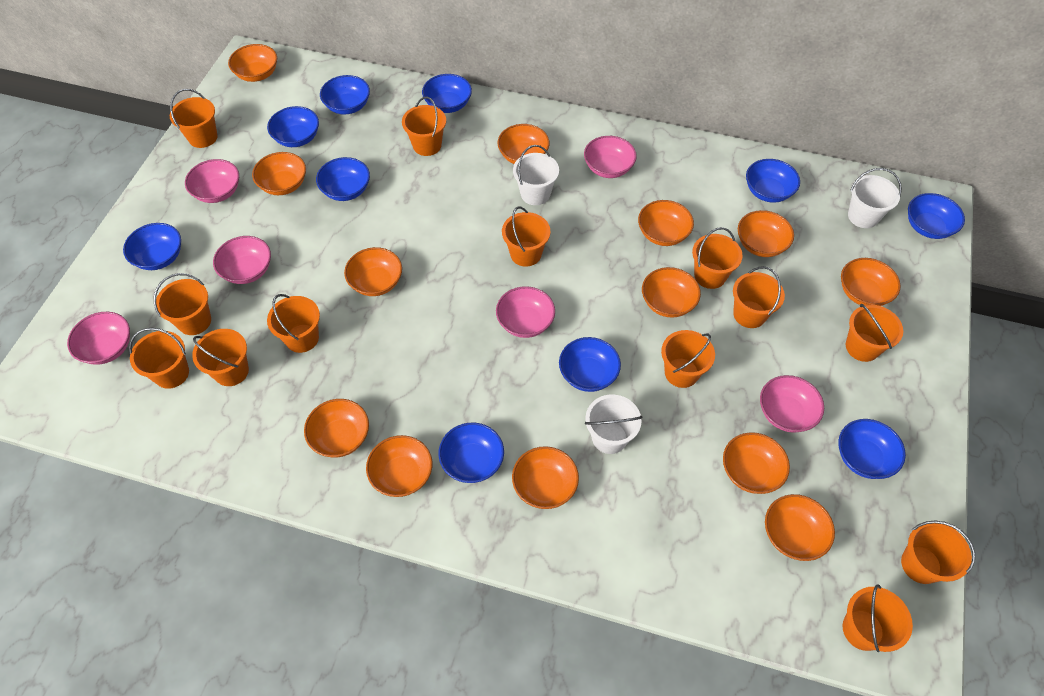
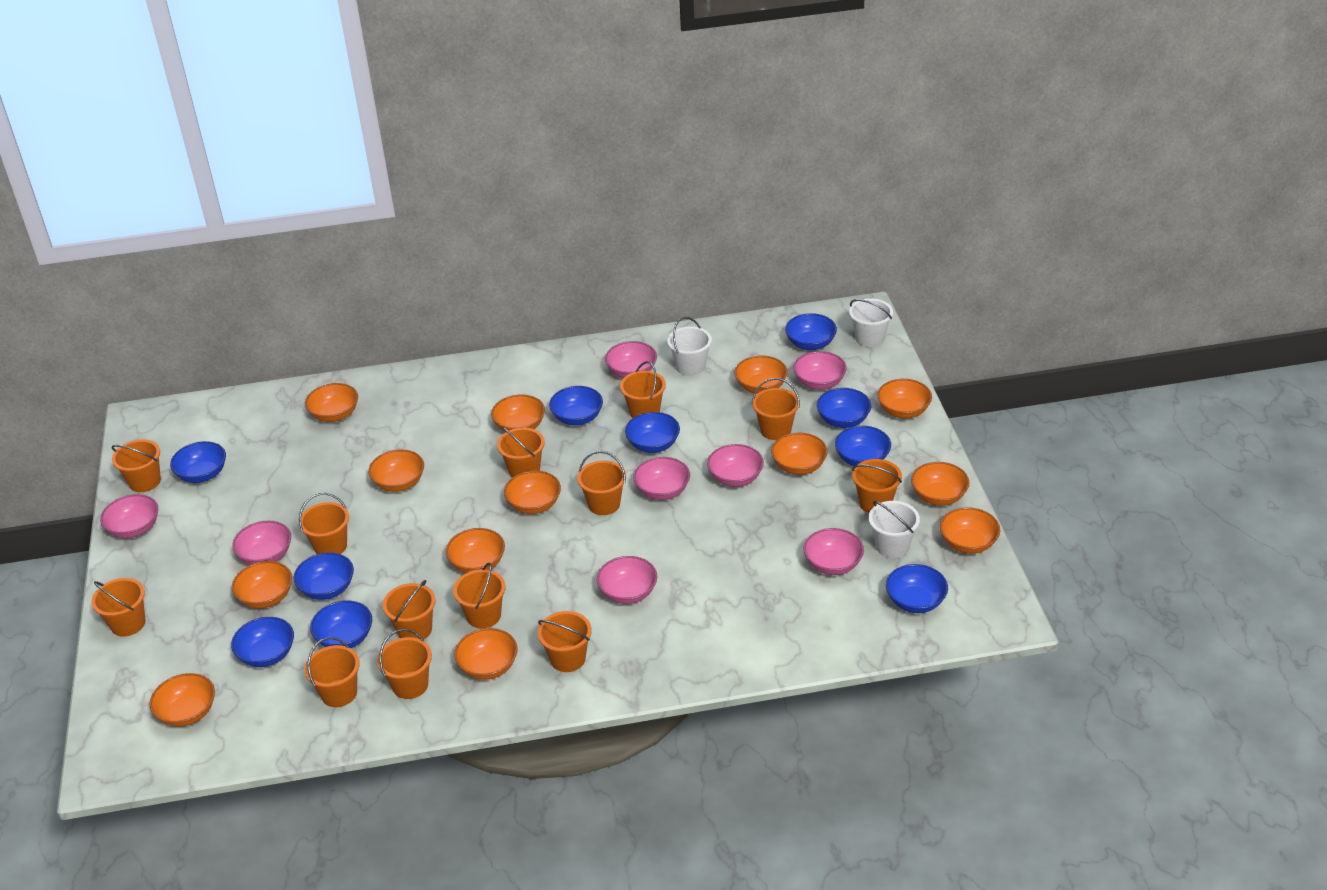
pink bowl: 6 -> 8

